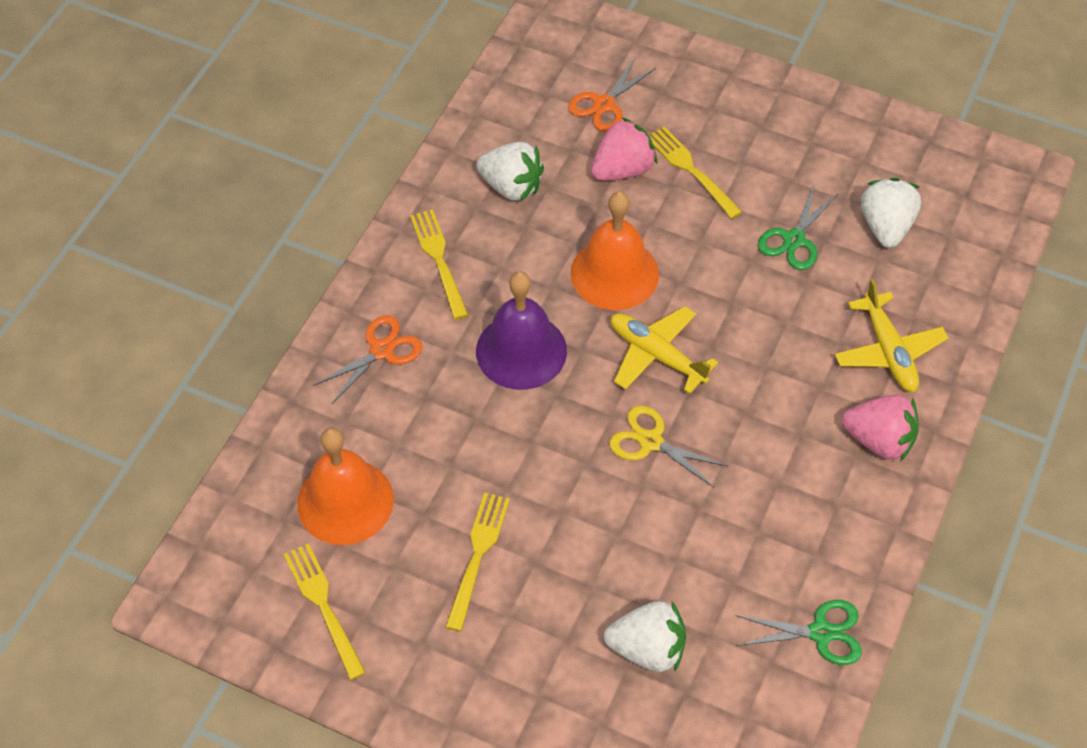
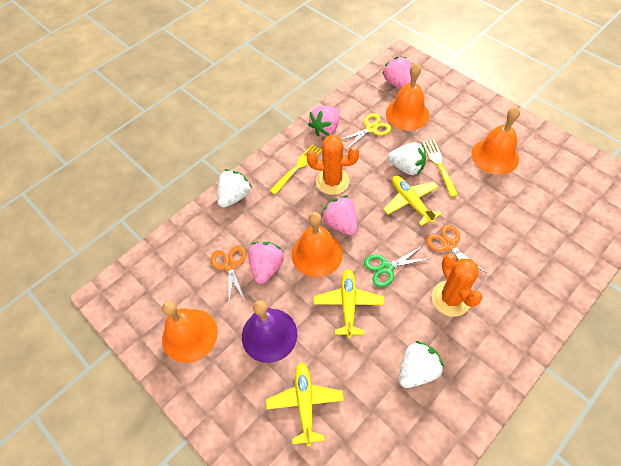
green scissors: 2 -> 1
orange bell: 2 -> 4
orange cactus: 0 -> 2
pink strawberry: 2 -> 4
yellow fork: 4 -> 2
yellow plane: 2 -> 3

